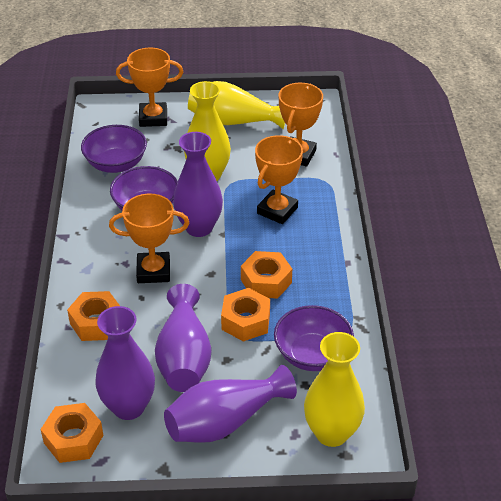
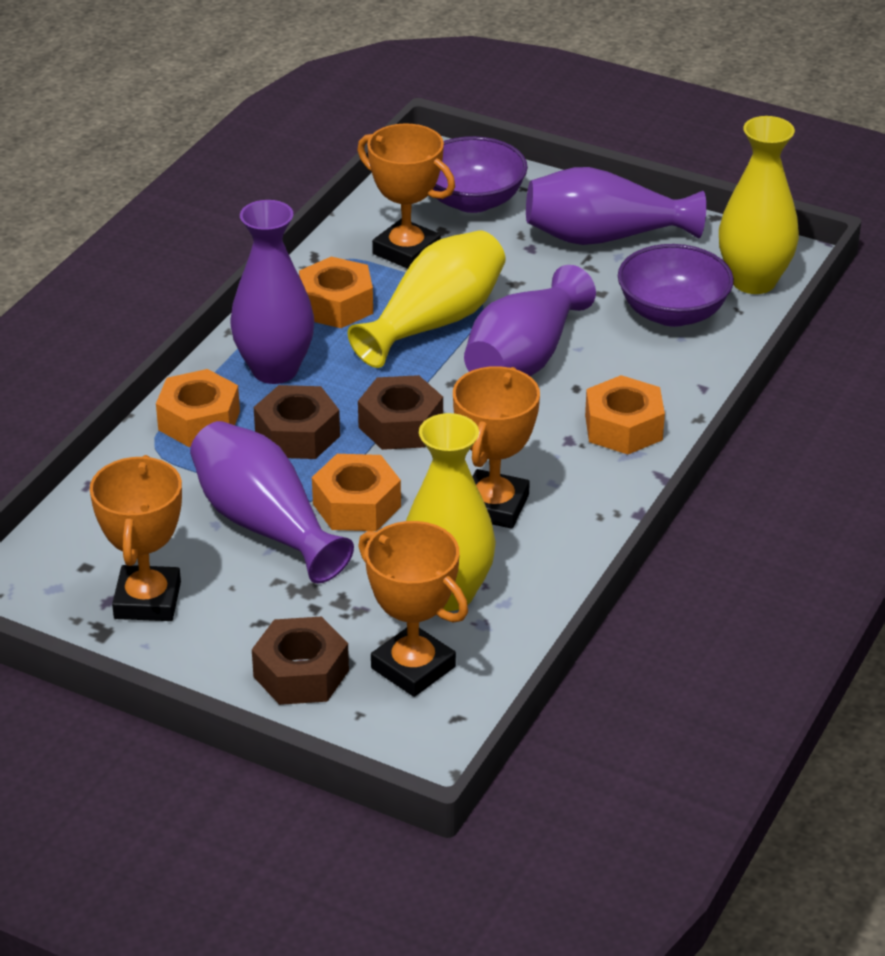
brown nut: 0 -> 3
purple bowl: 3 -> 2

